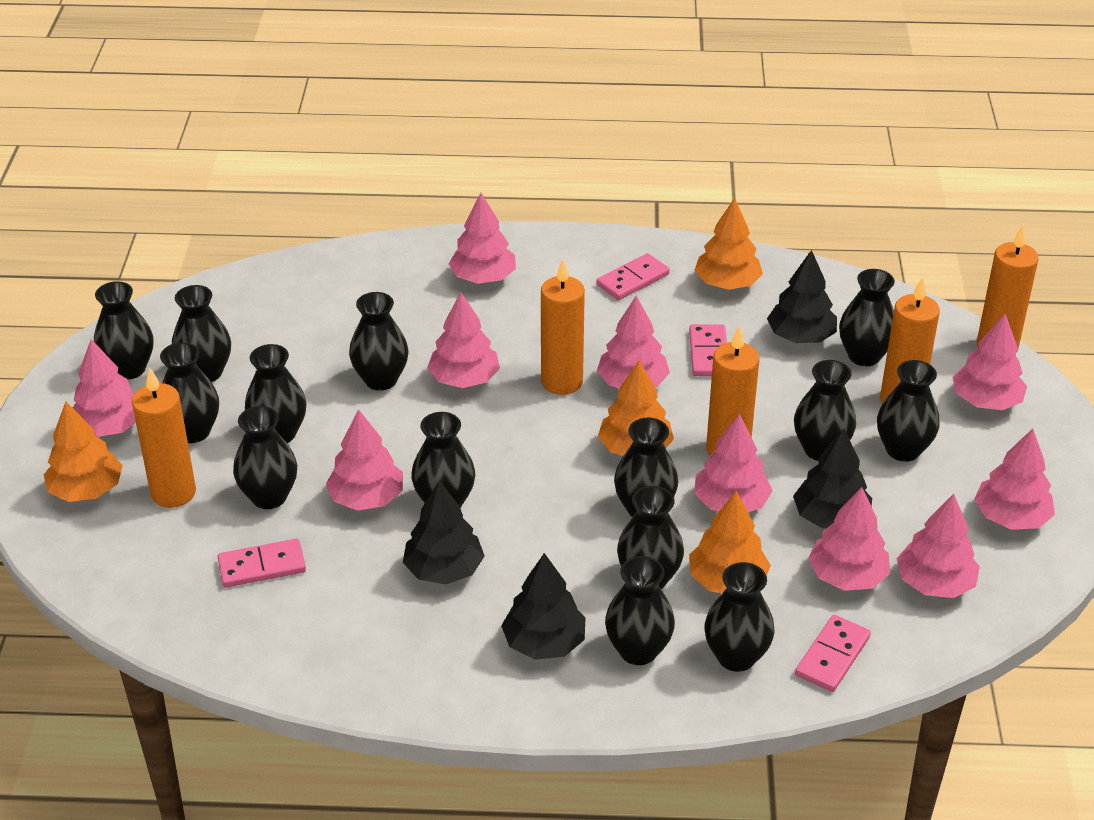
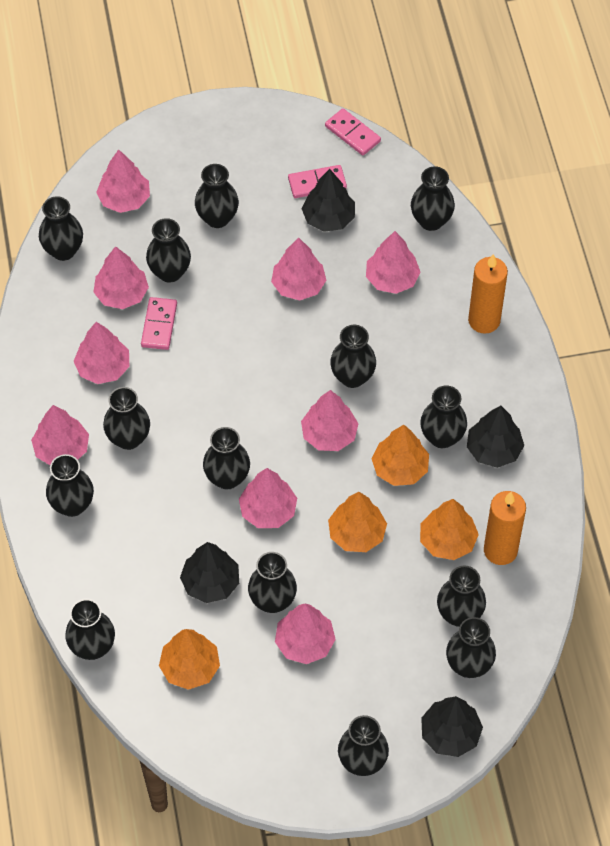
orange candle: 5 -> 2
pink domino: 4 -> 3
pink tree: 10 -> 9

